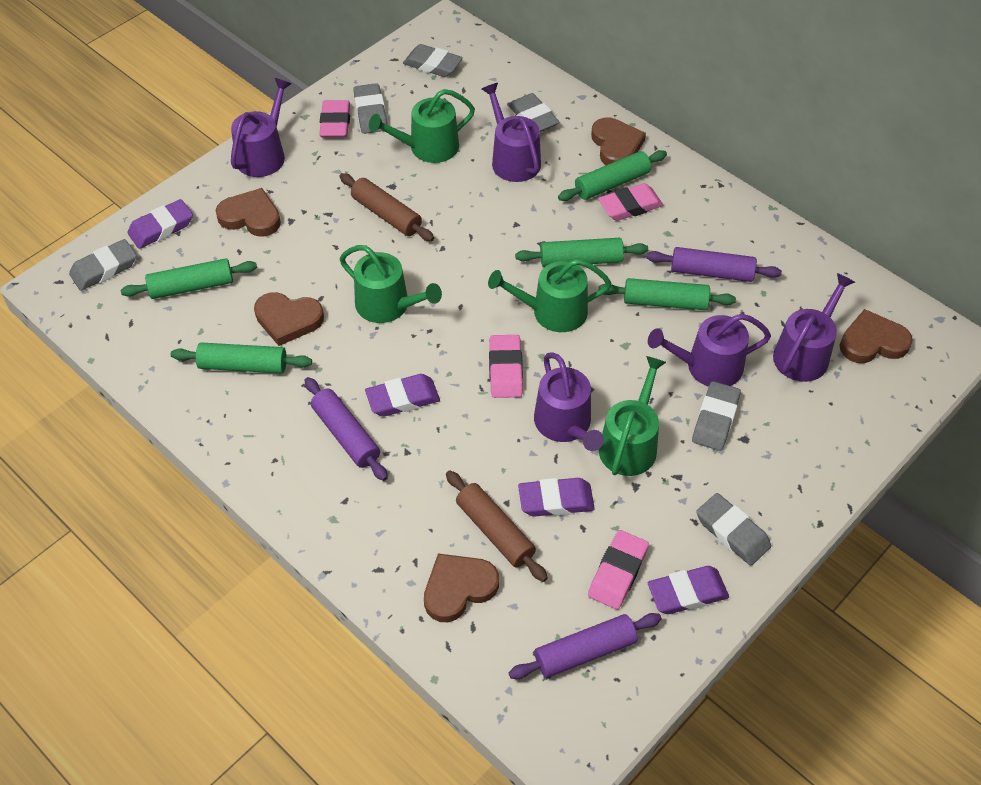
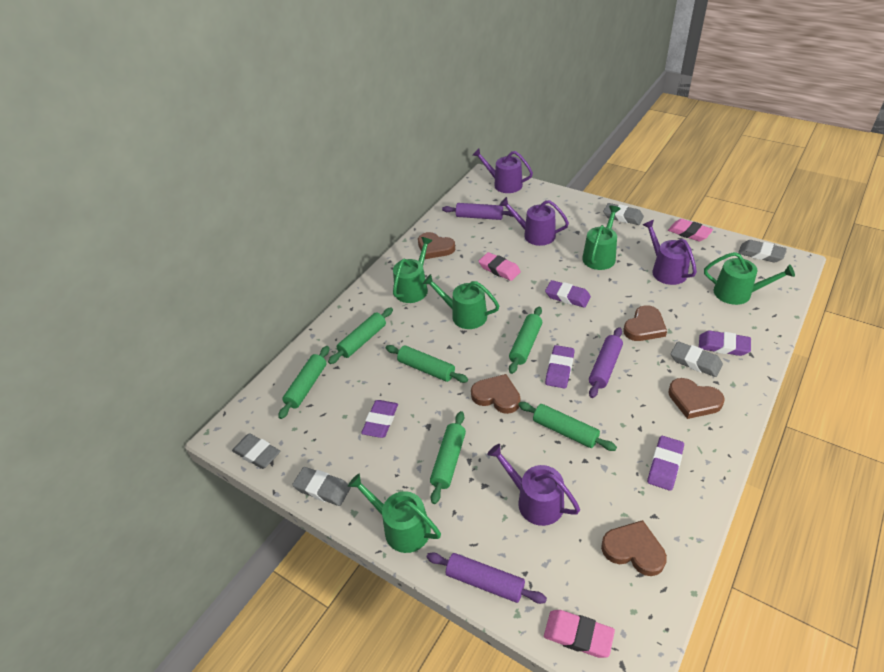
brown rolling pin: 2 -> 0
green rolling pin: 5 -> 6
green watering can: 4 -> 5
grey eraser: 6 -> 5
pink eraser: 4 -> 3
purple eraser: 4 -> 5
purple watering can: 5 -> 4

